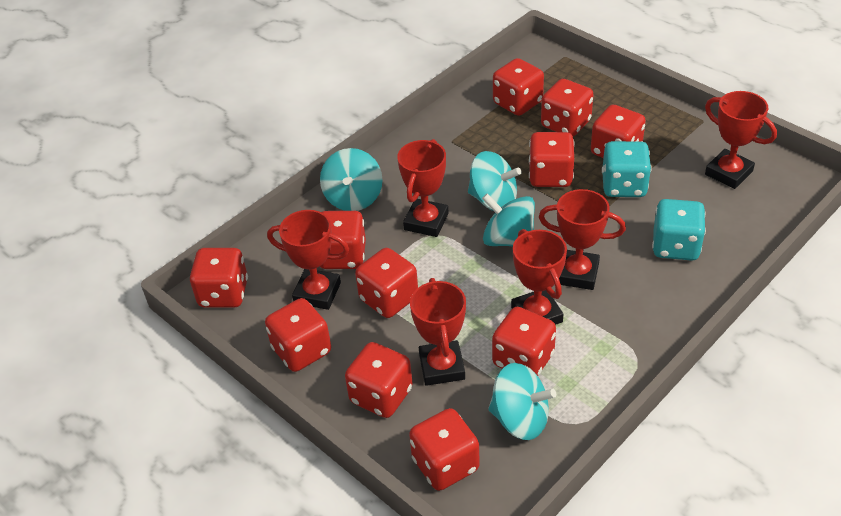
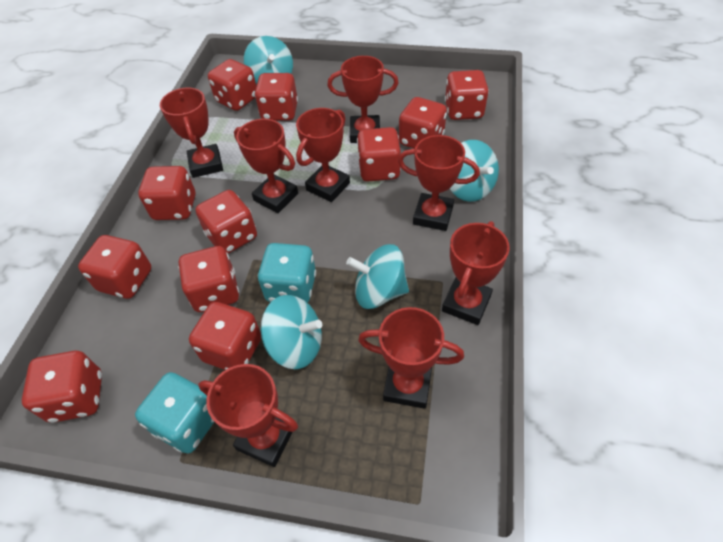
red trophy: 6 -> 8

